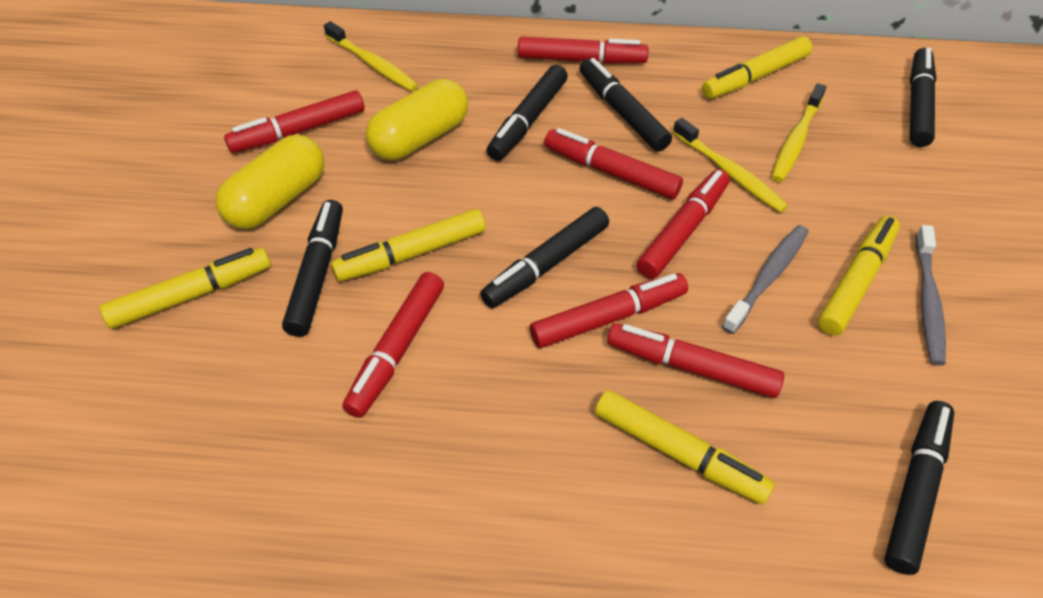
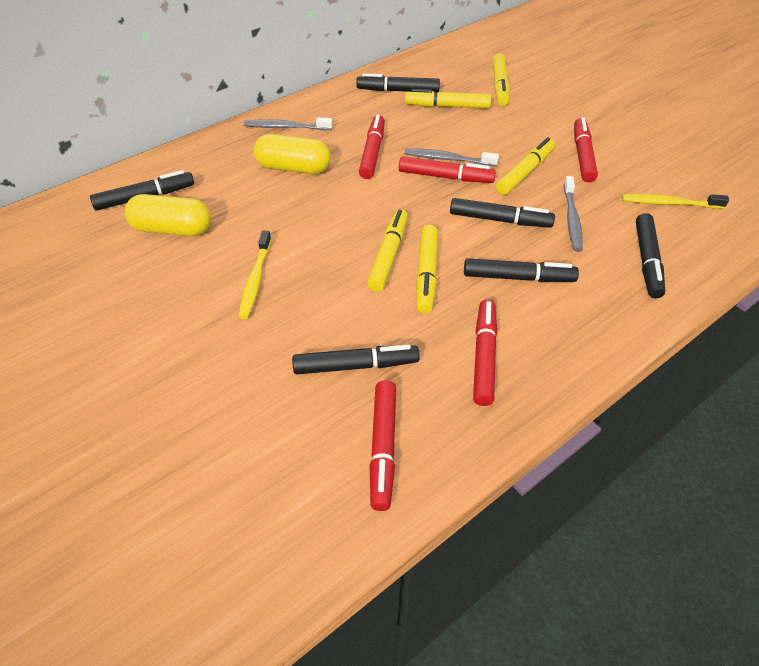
grey toothbrush: 2 -> 3
red marker: 7 -> 5
yellow toothbrush: 3 -> 2

